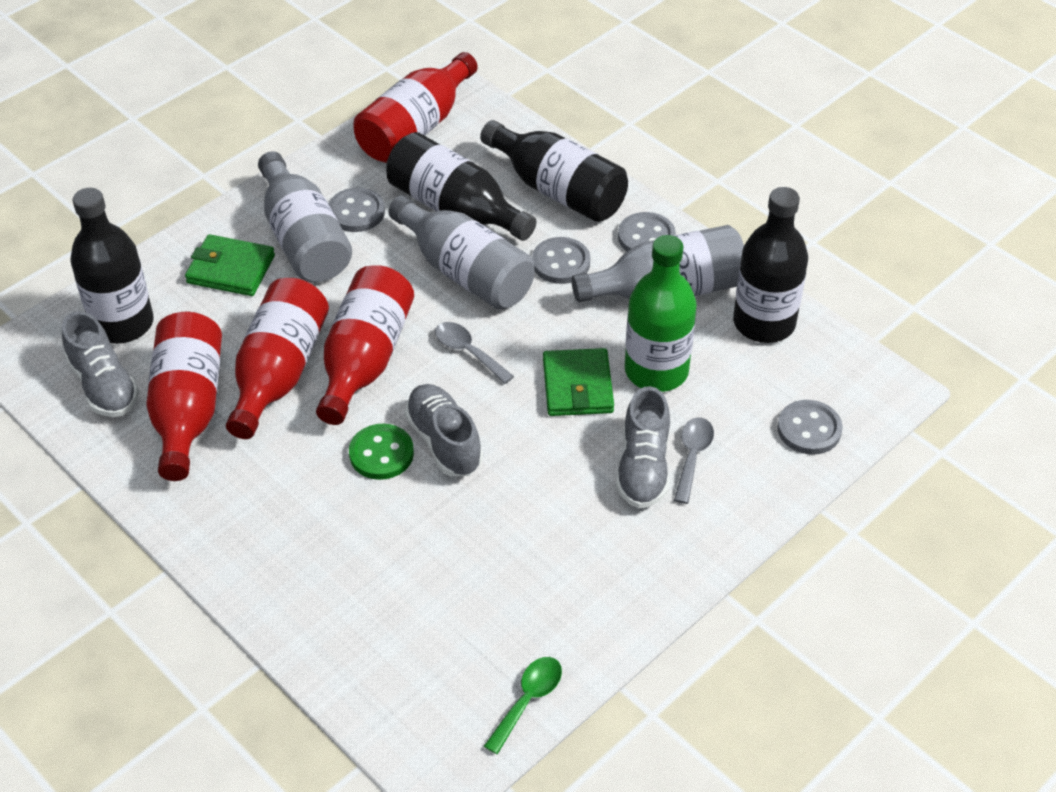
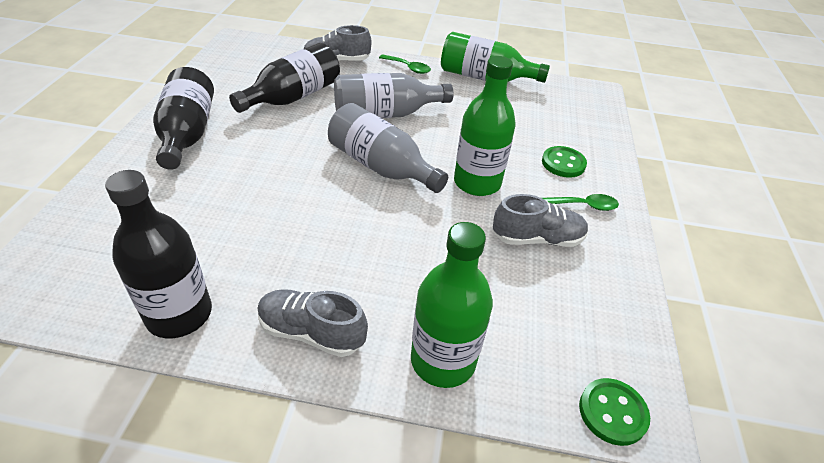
black bottle: 4 -> 3
green bottle: 1 -> 3
green button: 1 -> 2
green spoon: 1 -> 2
green wallet: 2 -> 0
grey bottle: 3 -> 2
grey button: 4 -> 0
grey spoon: 2 -> 0
red bottle: 4 -> 0

